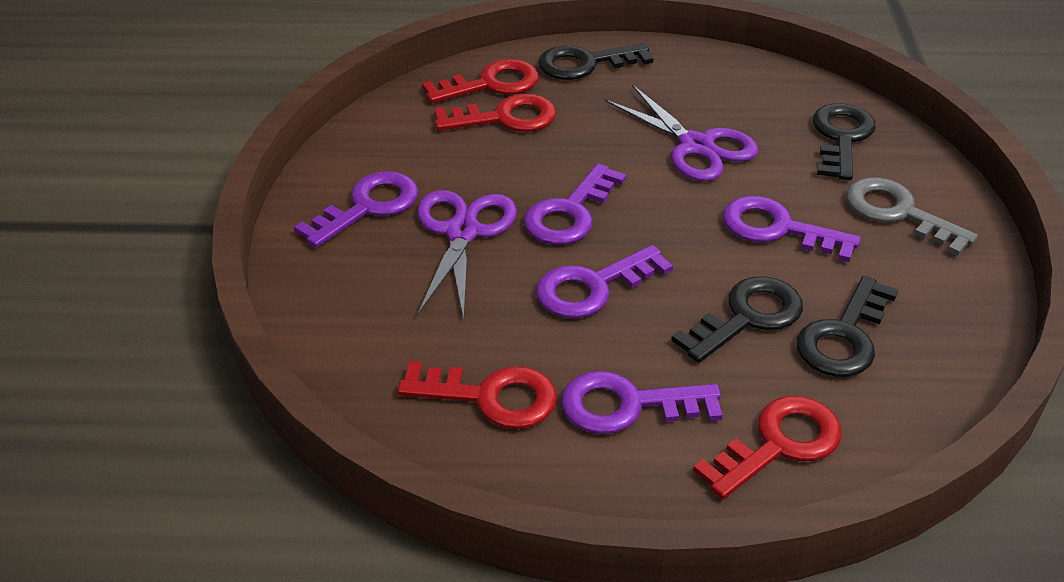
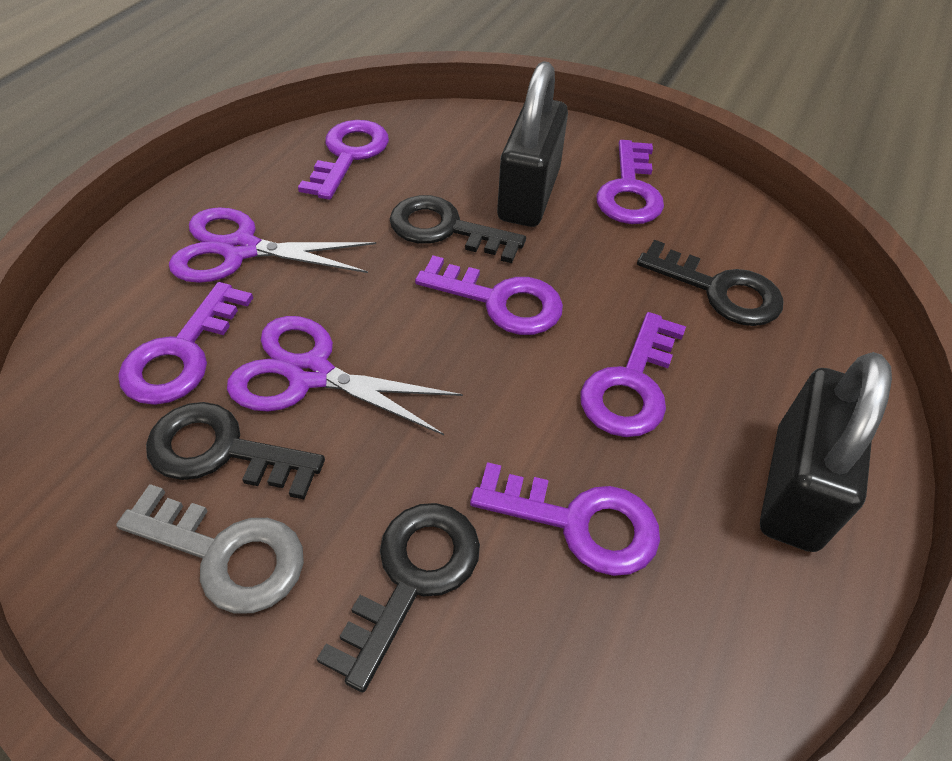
black padlock: 0 -> 2
purple key: 5 -> 6
red key: 4 -> 0

